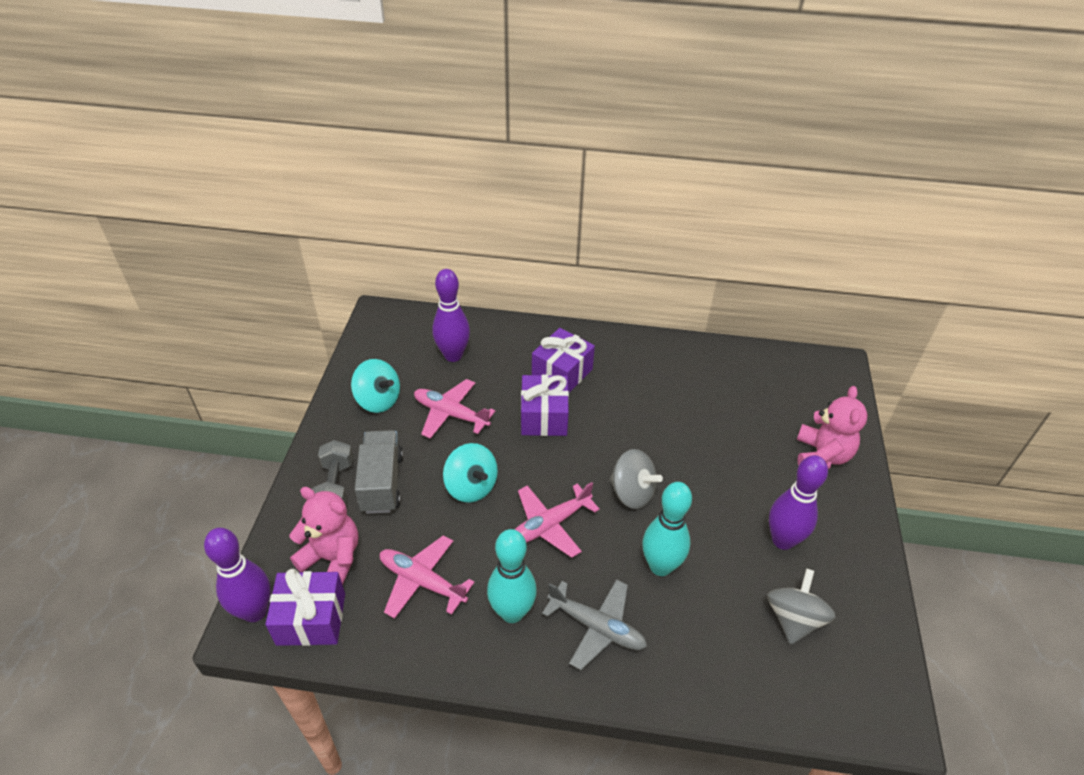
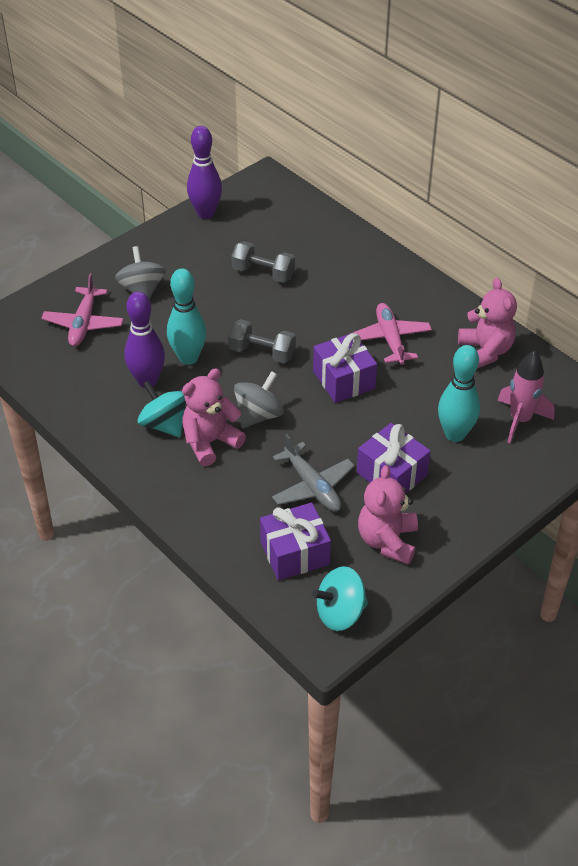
grey dumbbell: 1 -> 2
grey truck: 1 -> 0
pink plane: 3 -> 2
pink rocket: 0 -> 1
pink teddy bear: 2 -> 3
purple bowling pin: 3 -> 2

